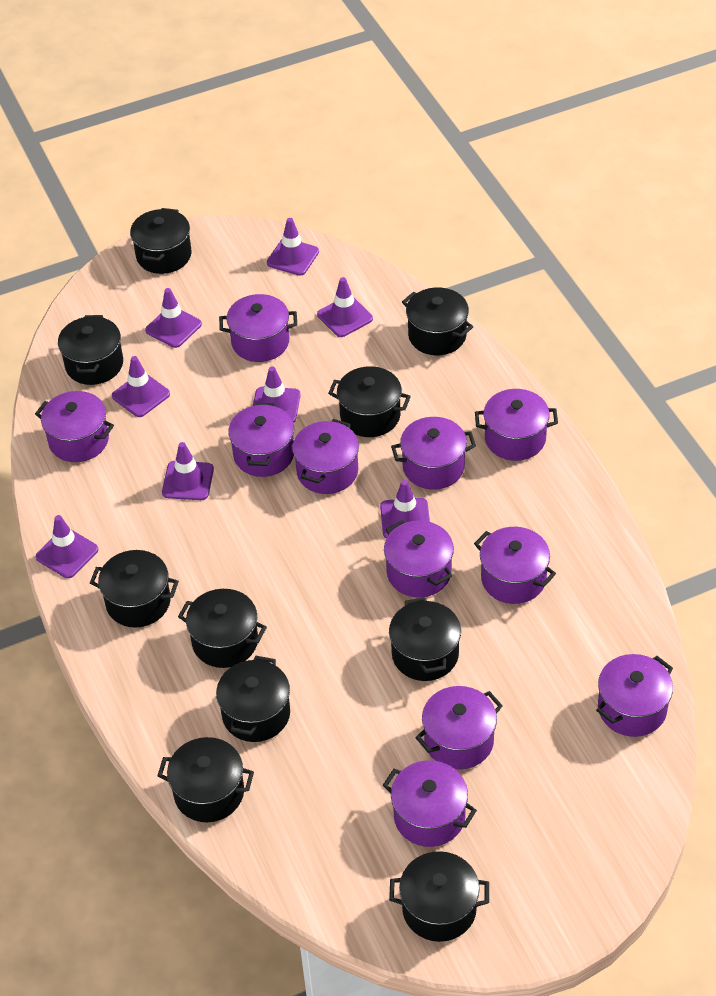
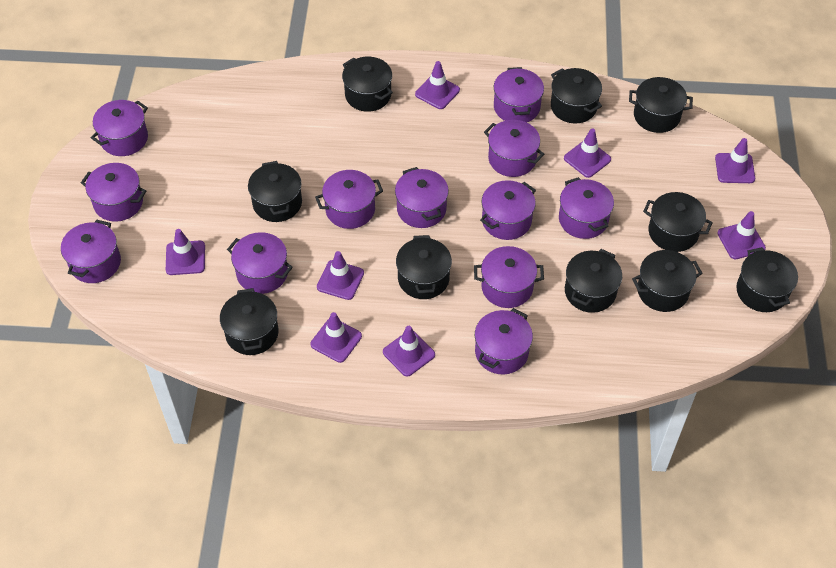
purple pot: 11 -> 12

